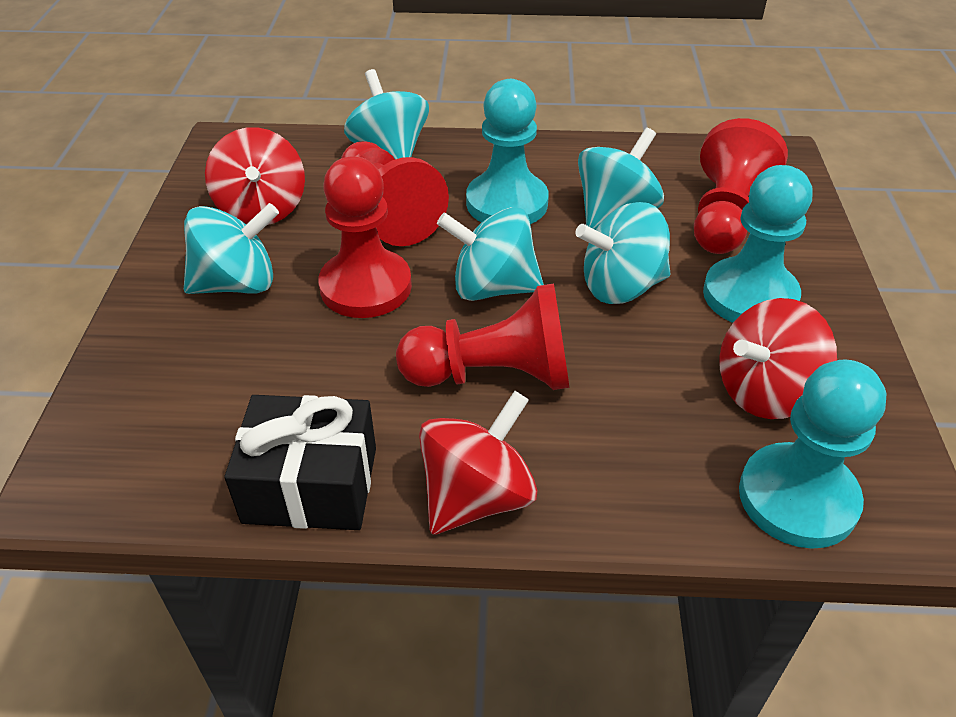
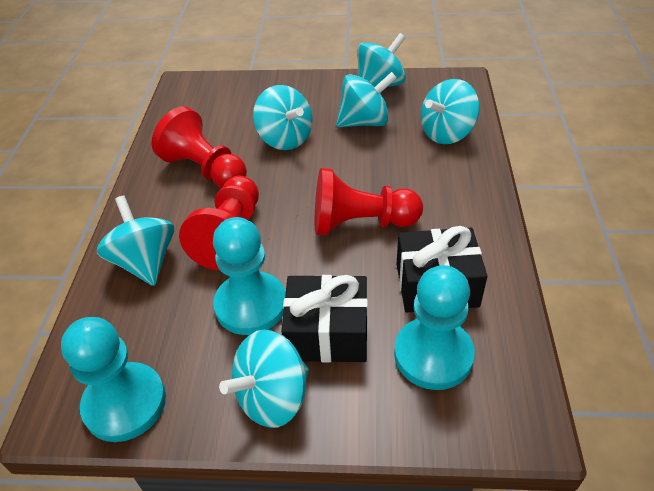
black gift: 1 -> 2
red pawn: 4 -> 3
red spinning top: 3 -> 0
turquoise spinning top: 5 -> 6

